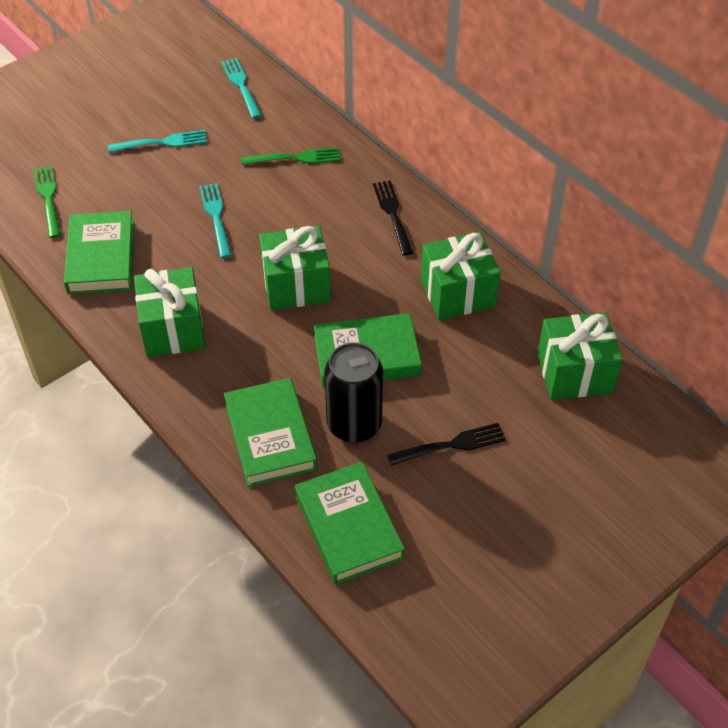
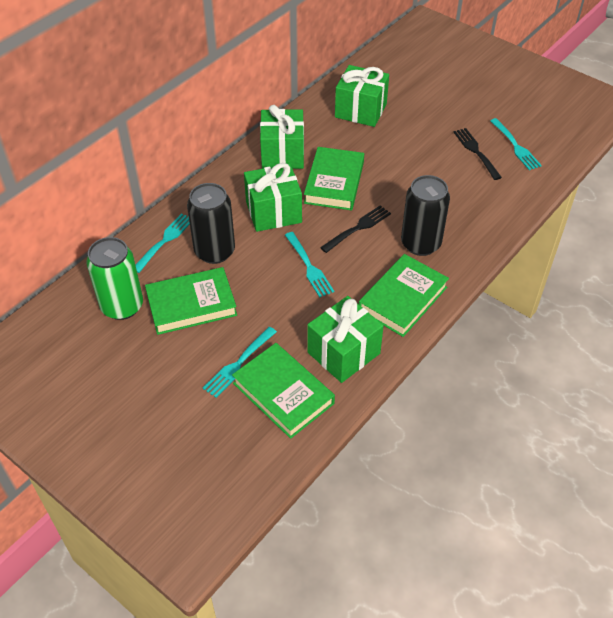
black can: 1 -> 2
green can: 0 -> 1
green fork: 2 -> 0
turquoise fork: 3 -> 4

